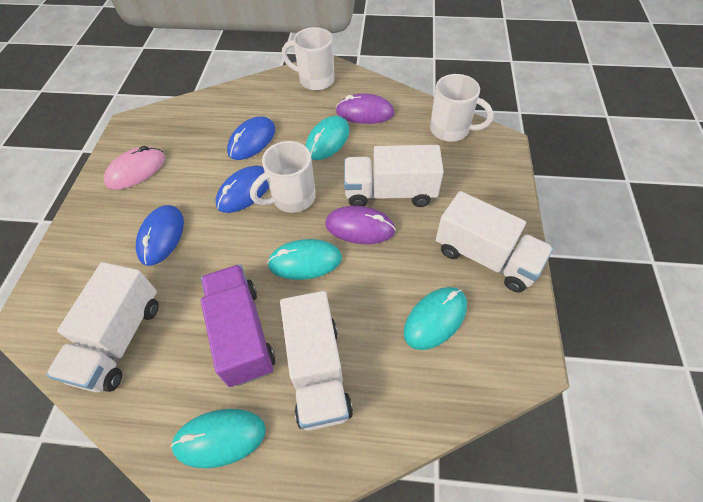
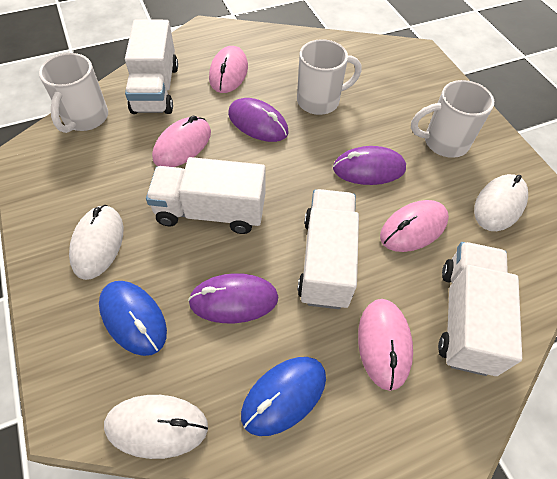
blue mouse: 3 -> 2
pink mouse: 1 -> 4
purple mouse: 2 -> 3
purple truck: 1 -> 0
turquoise mouse: 4 -> 0
white mouse: 0 -> 3

